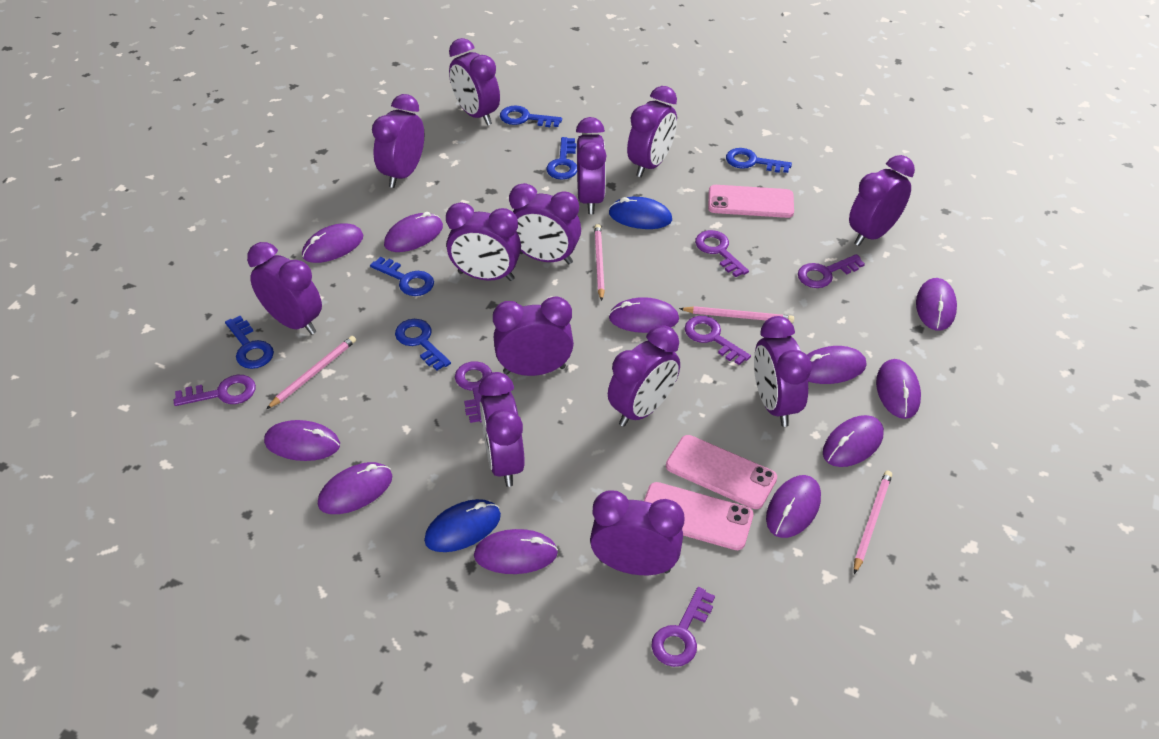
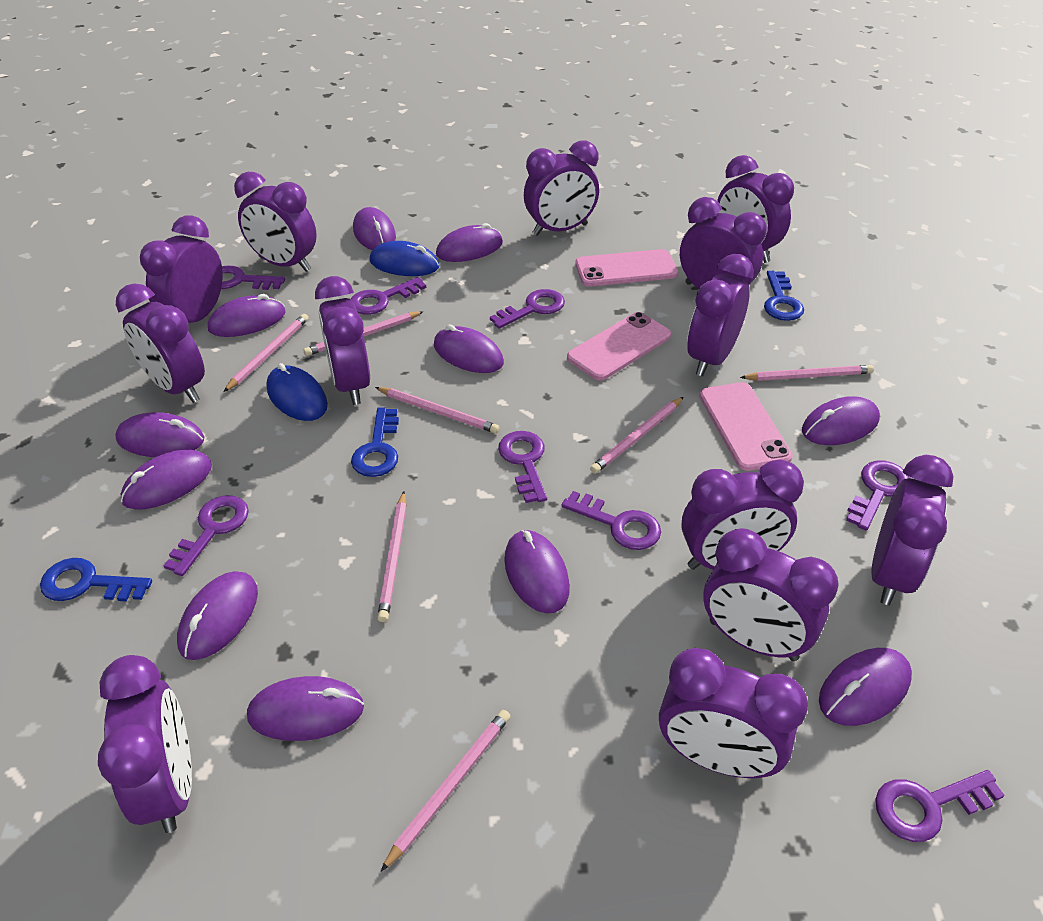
blue key: 6 -> 3
pink pencil: 4 -> 7
purple key: 6 -> 8

